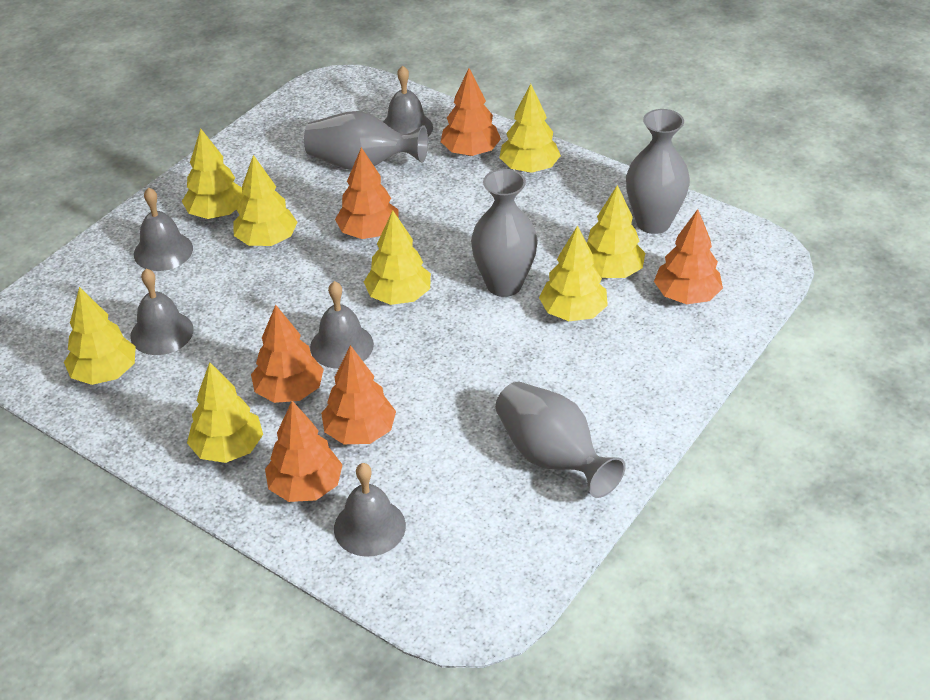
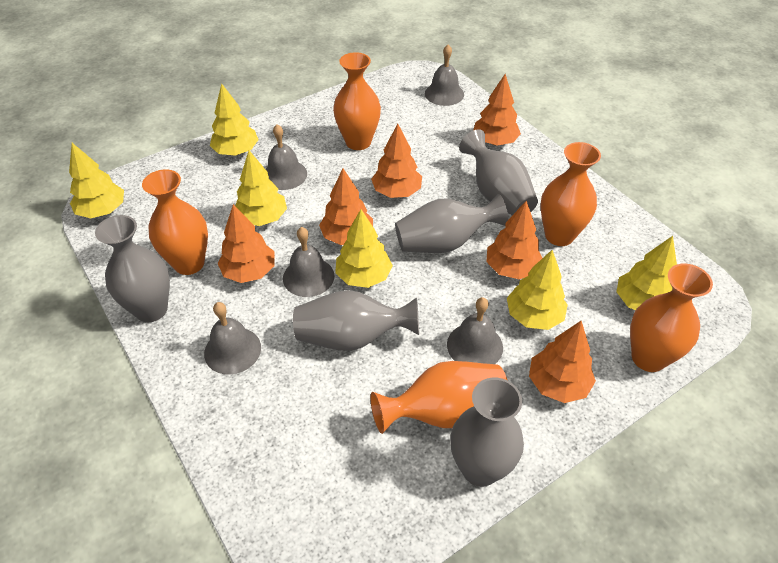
grey vase: 4 -> 5
orange vase: 0 -> 5
yellow tree: 8 -> 6

